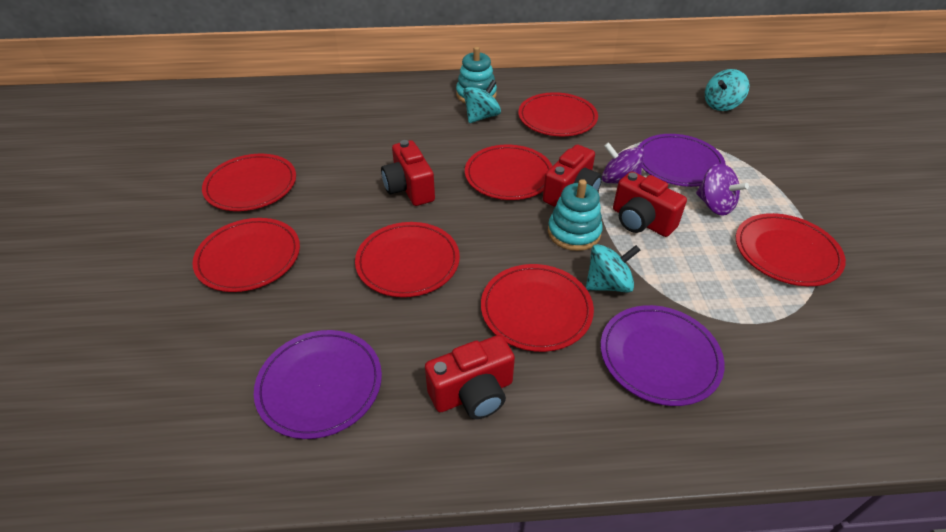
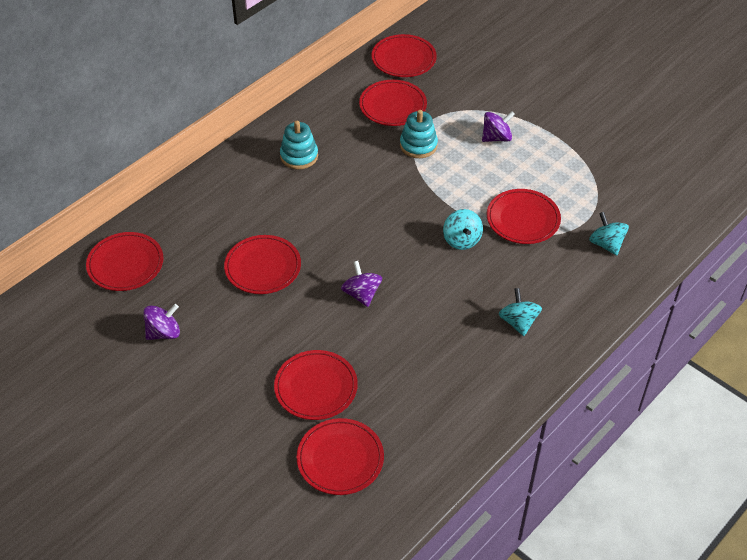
purple plate: 3 -> 0
purple spinning top: 2 -> 3
red camera: 4 -> 0

